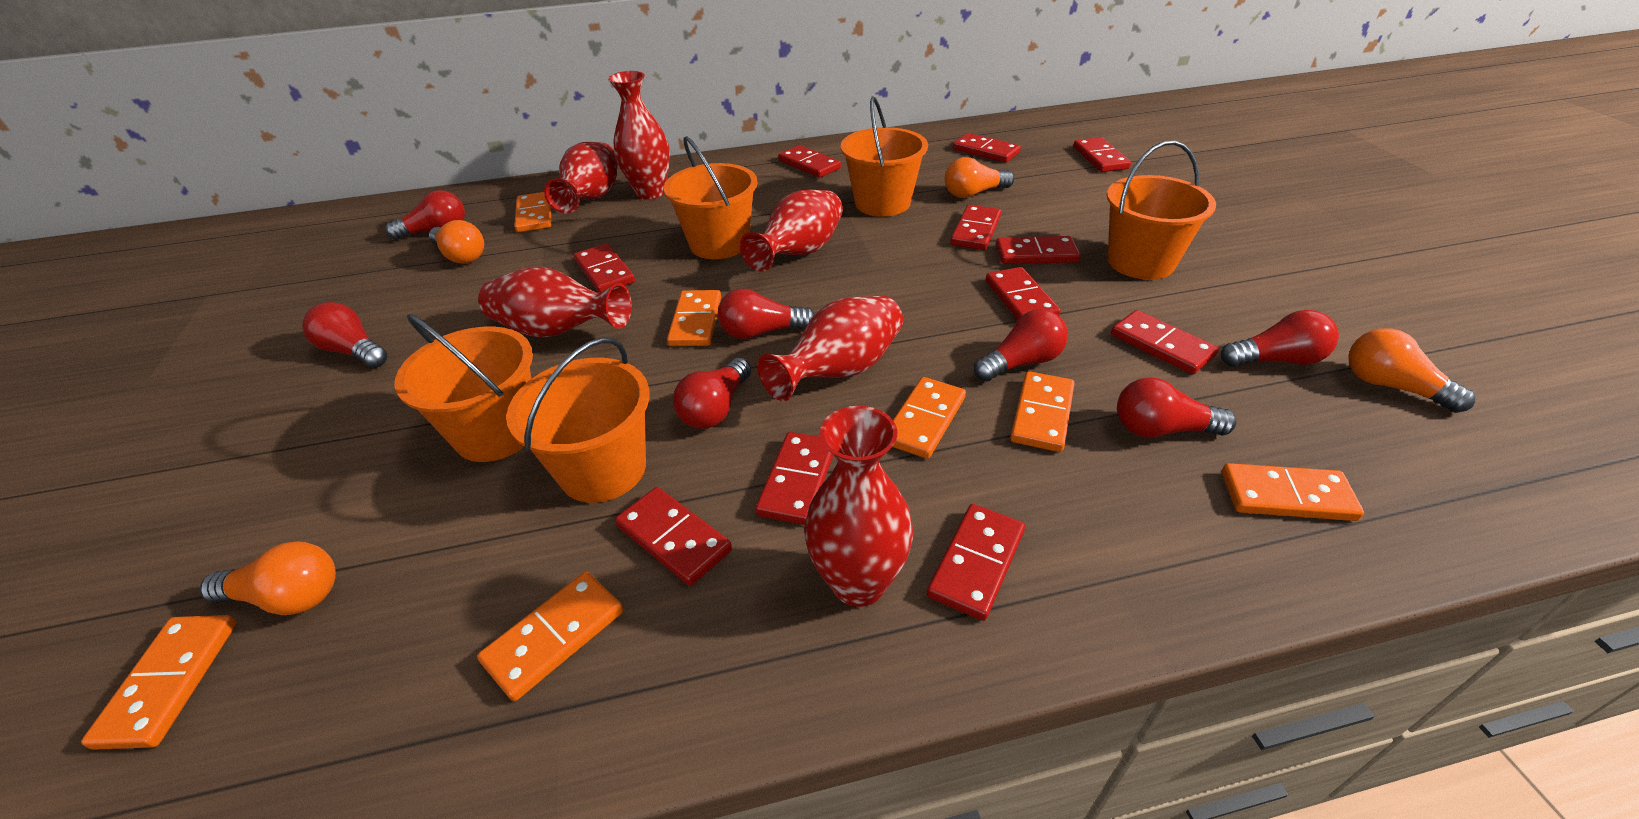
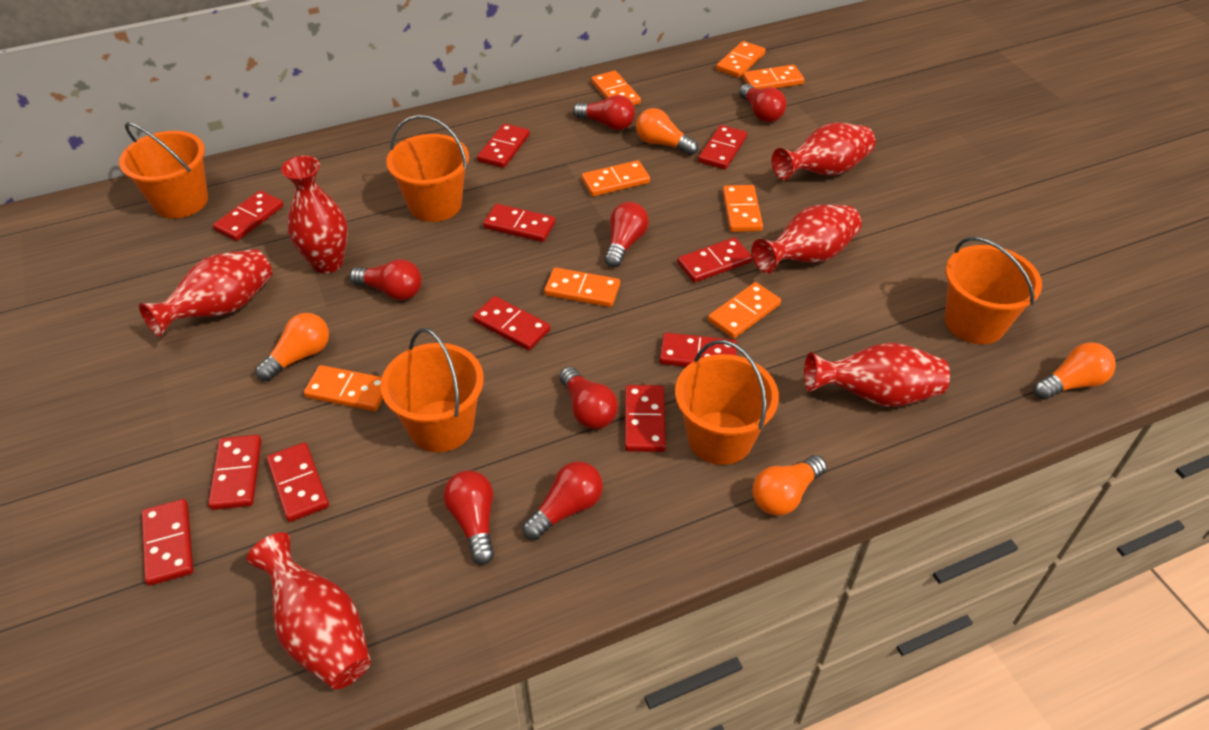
orange domino: 7 -> 8

